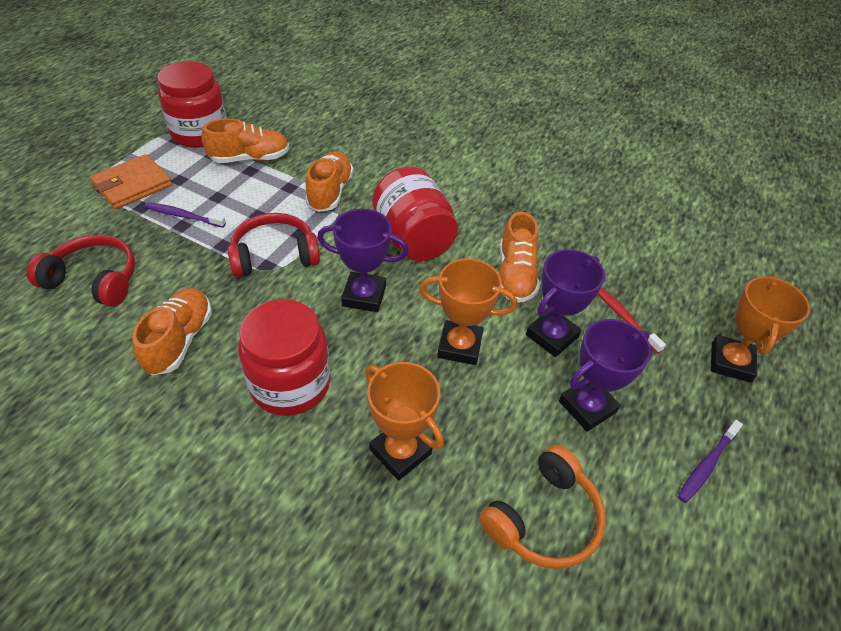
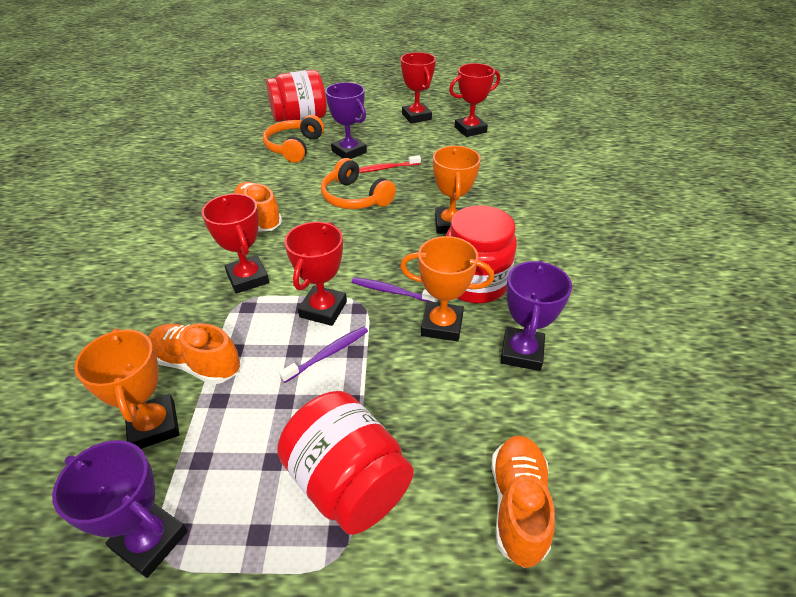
orange headphones: 1 -> 2
orange shoe: 4 -> 3
orange wallet: 1 -> 0
red headphones: 2 -> 0
red trophy: 0 -> 4

